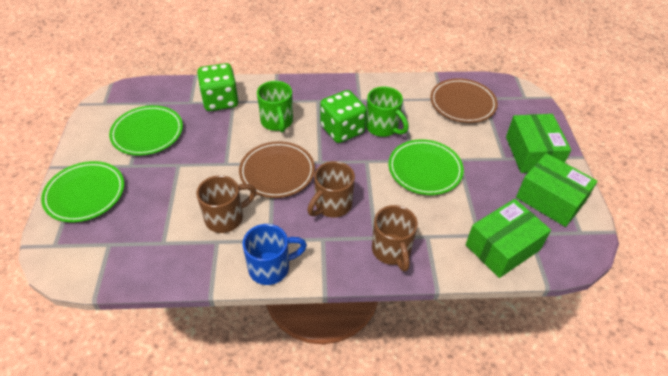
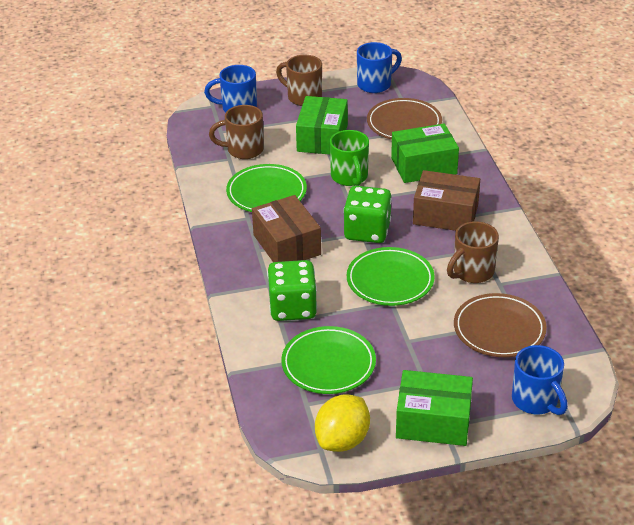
blue mug: 1 -> 3
brown box: 0 -> 2
green mug: 2 -> 1
yellow lemon: 0 -> 1

